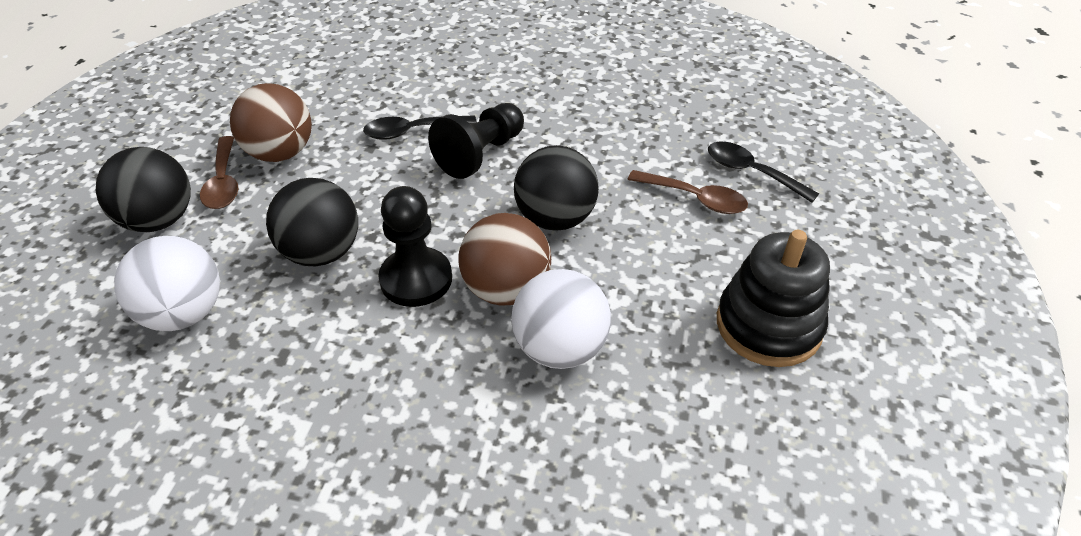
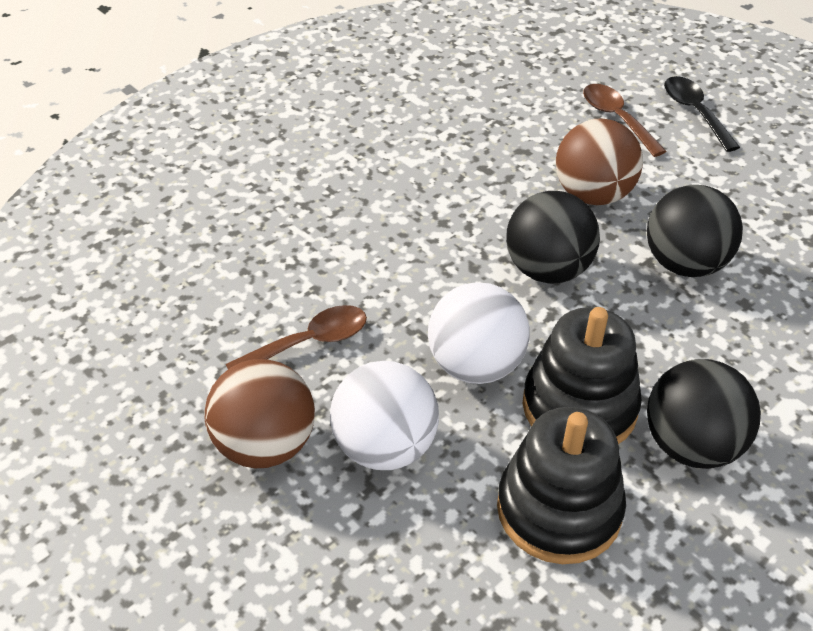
black pawn: 2 -> 0
black spoon: 2 -> 1
black stacking toy: 1 -> 2

